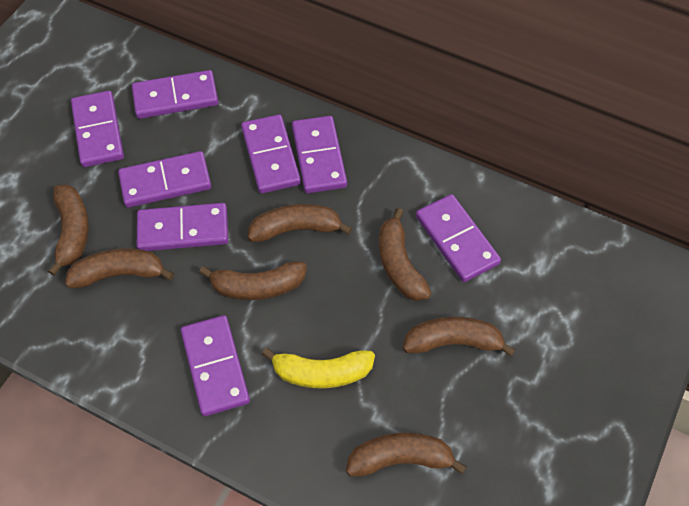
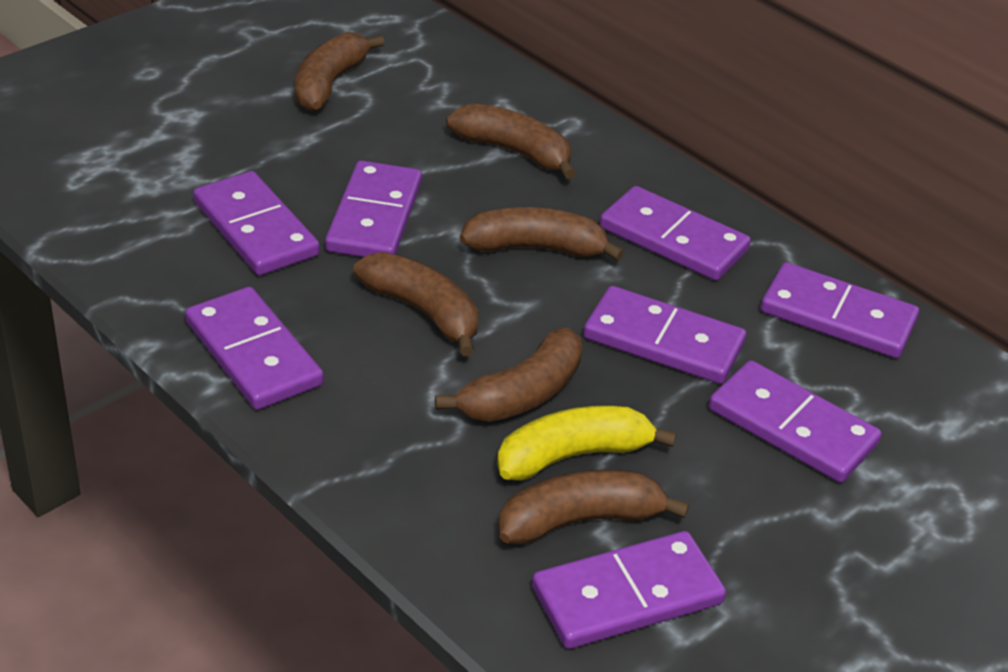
brown banana: 7 -> 6

